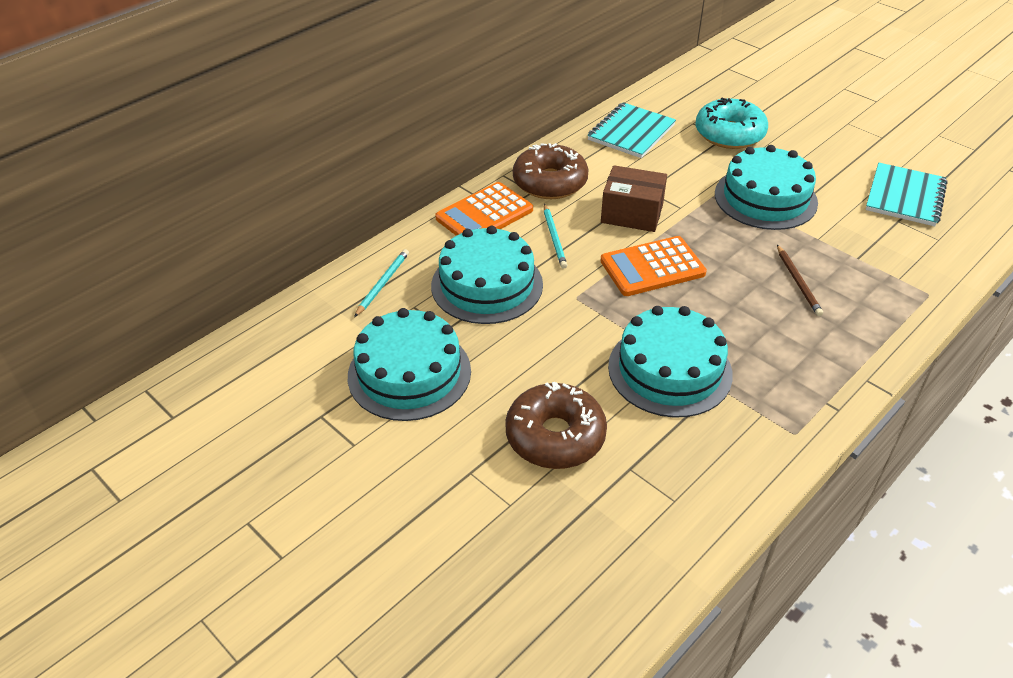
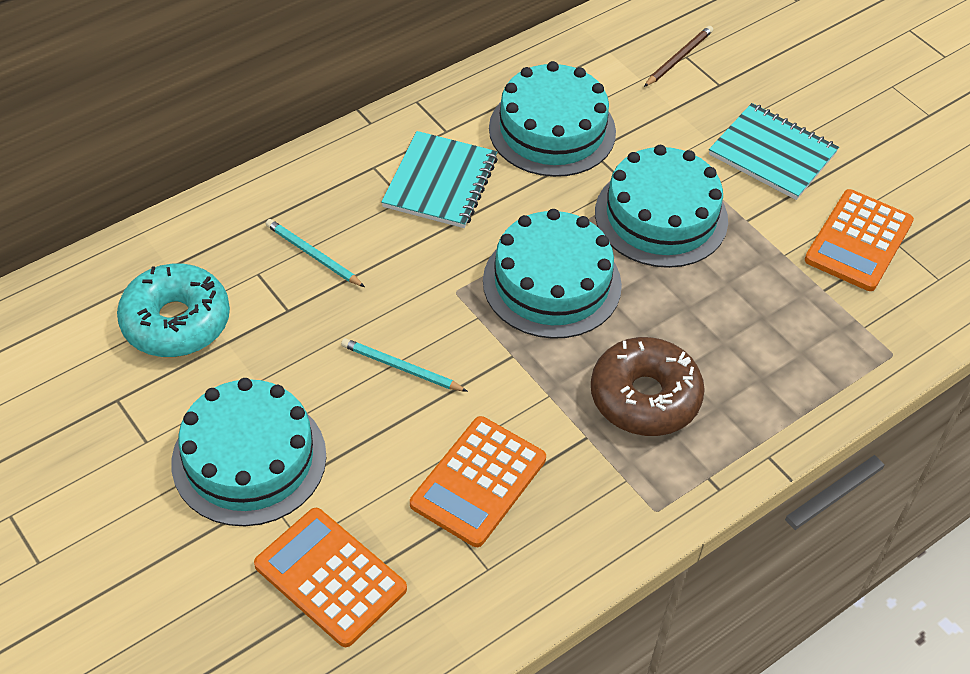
brown box: 1 -> 0
brown donut: 2 -> 1
orange calculator: 2 -> 3

